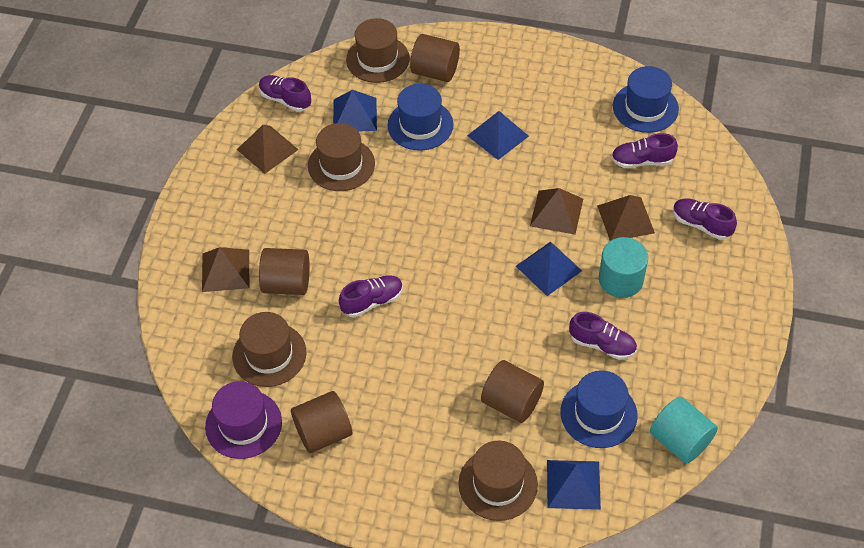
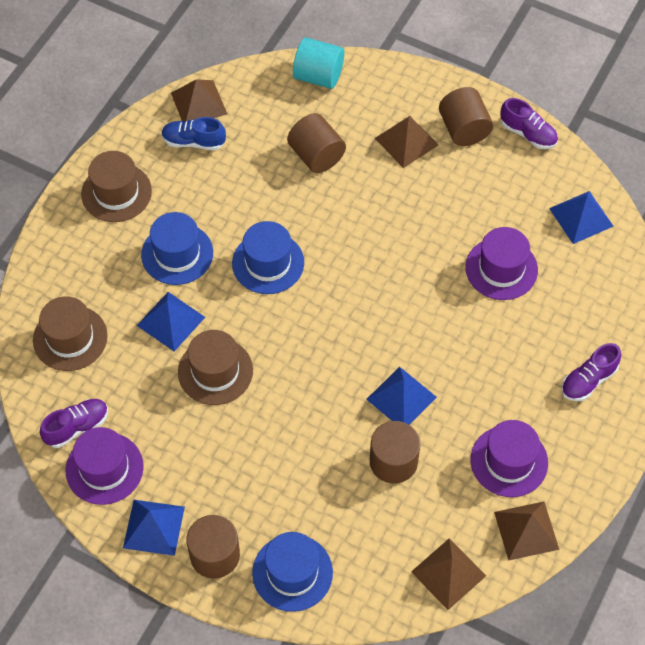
blue shoe: 0 -> 1
brown hat: 4 -> 3
purple hat: 1 -> 3
purple shoe: 5 -> 3
turquoise cylinder: 2 -> 1

